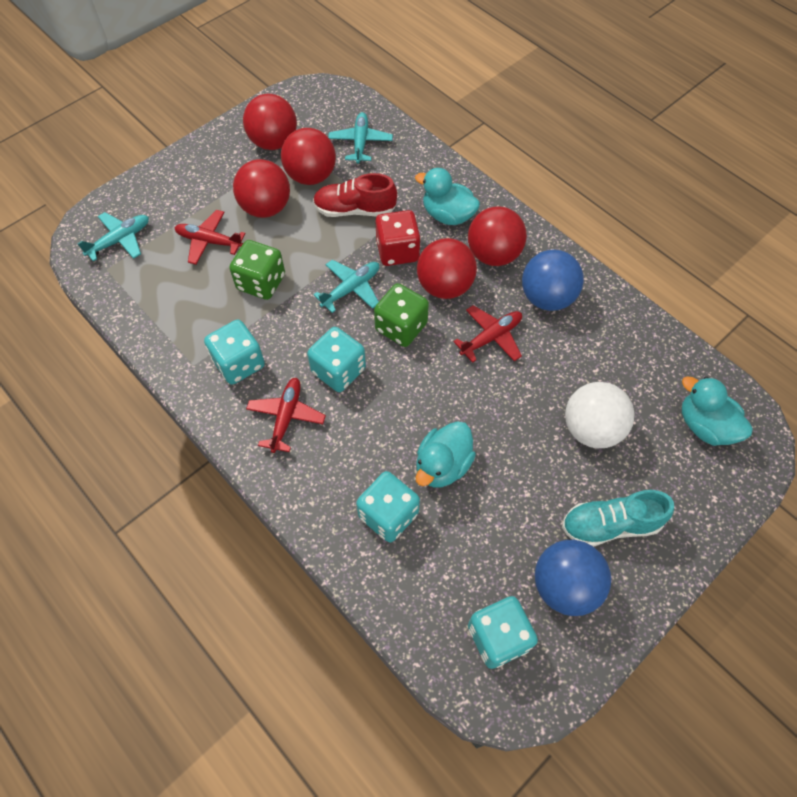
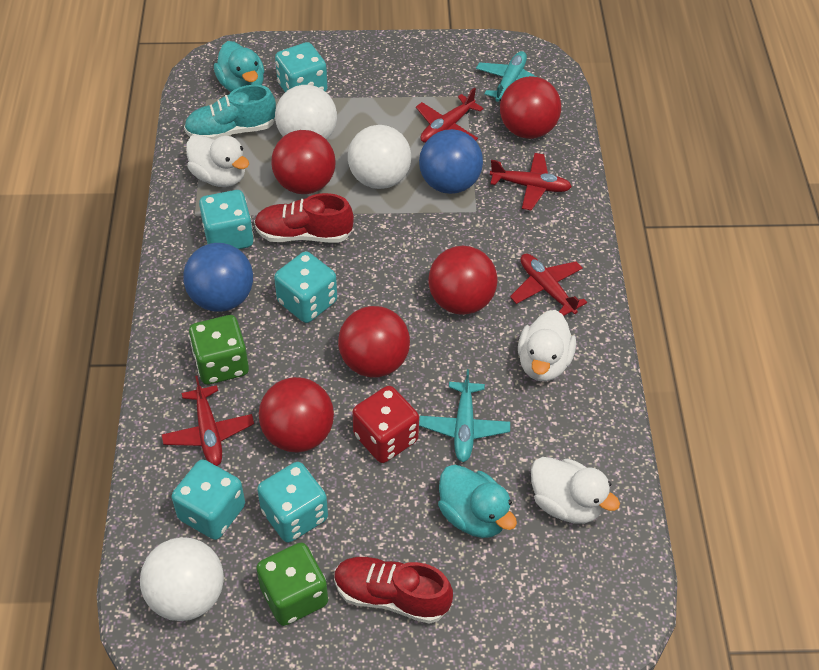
red plane: 3 -> 4
red shoe: 1 -> 2
turquoise dice: 4 -> 5
turquoise duck: 3 -> 2
turquoise plane: 3 -> 2
white ball: 1 -> 3
white duck: 0 -> 3

